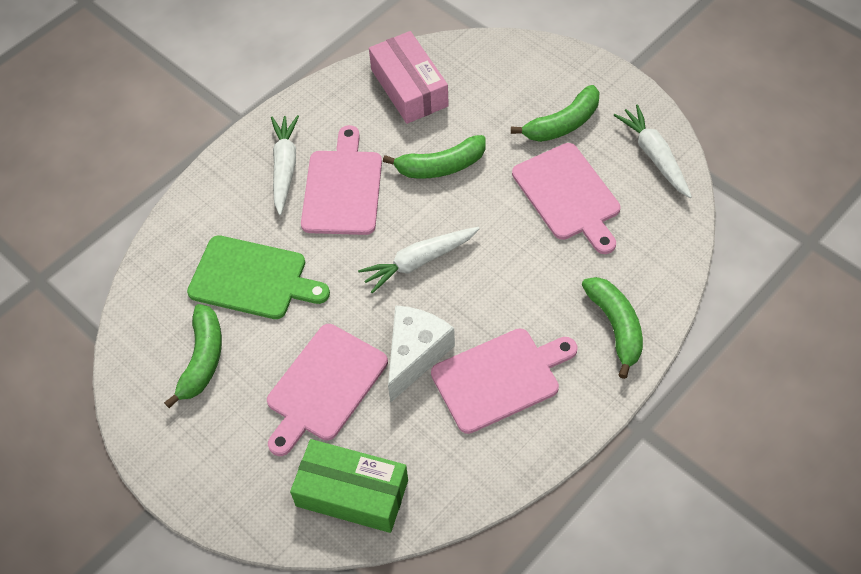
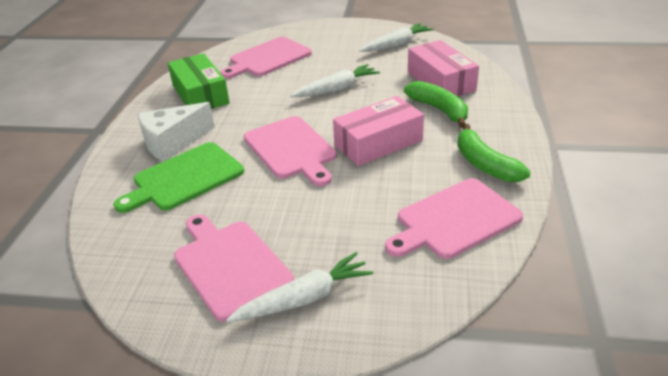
green banana: 4 -> 2
pink box: 1 -> 2

